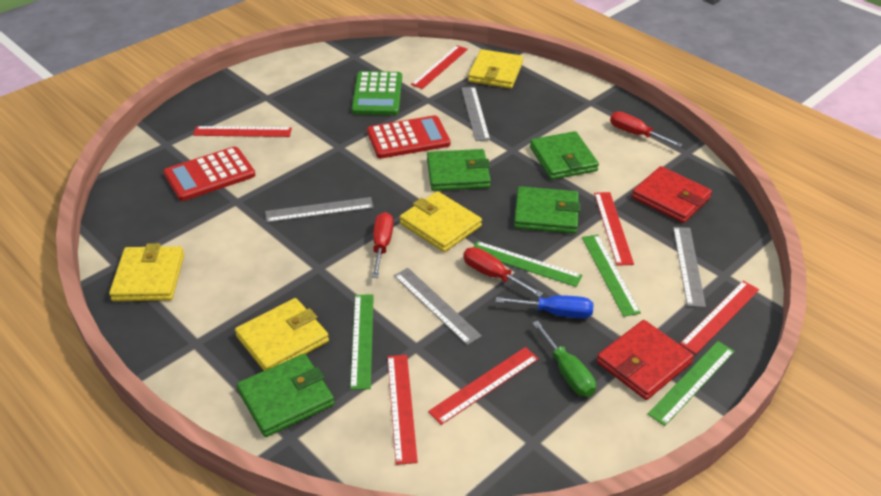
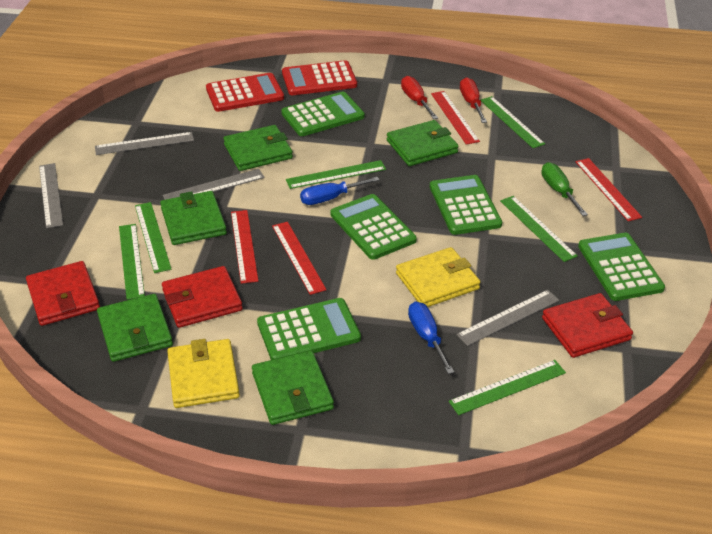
blue screwdriver: 1 -> 2
green calculator: 1 -> 5
green ruler: 4 -> 6
green wallet: 4 -> 5
red ruler: 6 -> 4
red screwdriver: 3 -> 2
red wallet: 2 -> 3
yellow wallet: 4 -> 2

